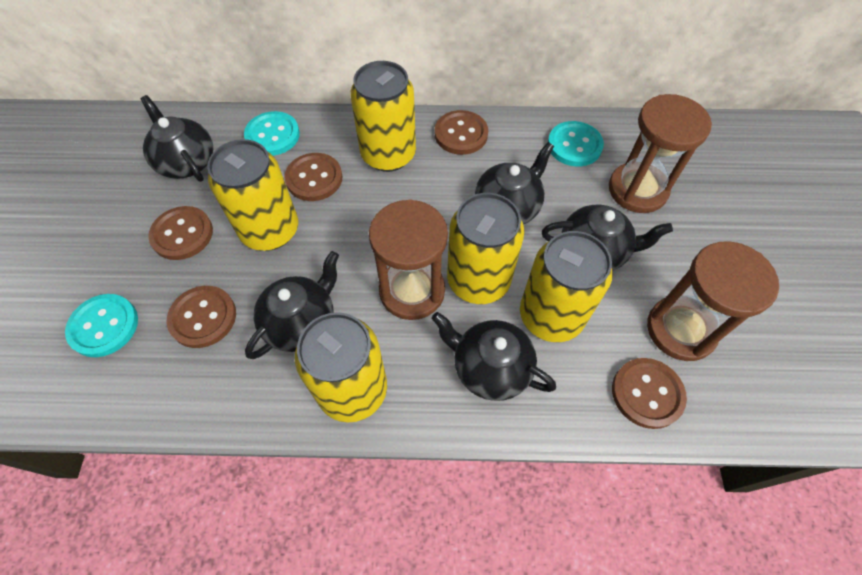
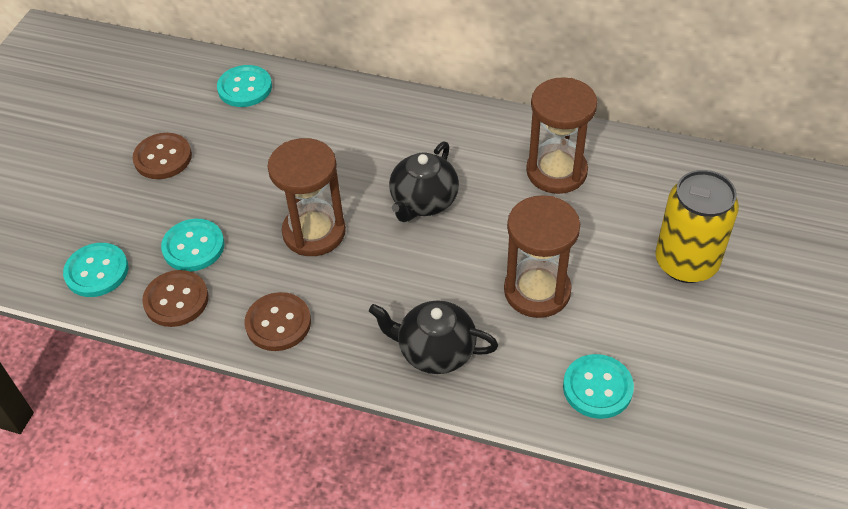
black teapot: 5 -> 2
brown button: 5 -> 3
turquoise button: 3 -> 4
yellow can: 5 -> 1

